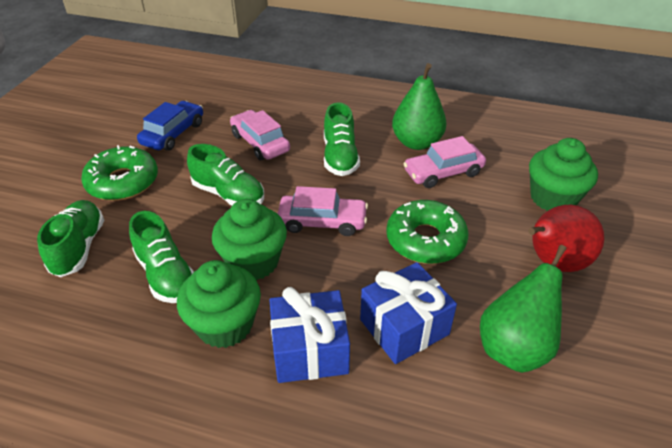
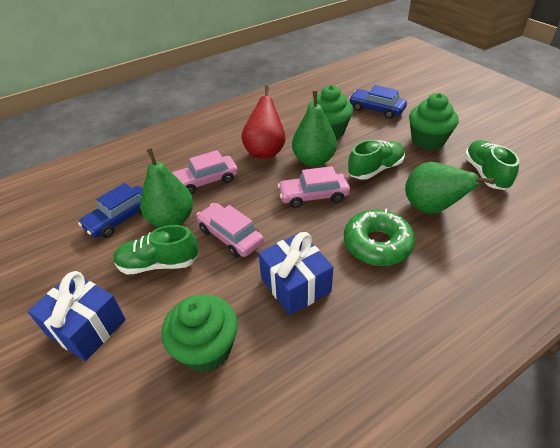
blue car: 1 -> 2
green donut: 2 -> 1
green pear: 2 -> 3
green shoe: 4 -> 3

